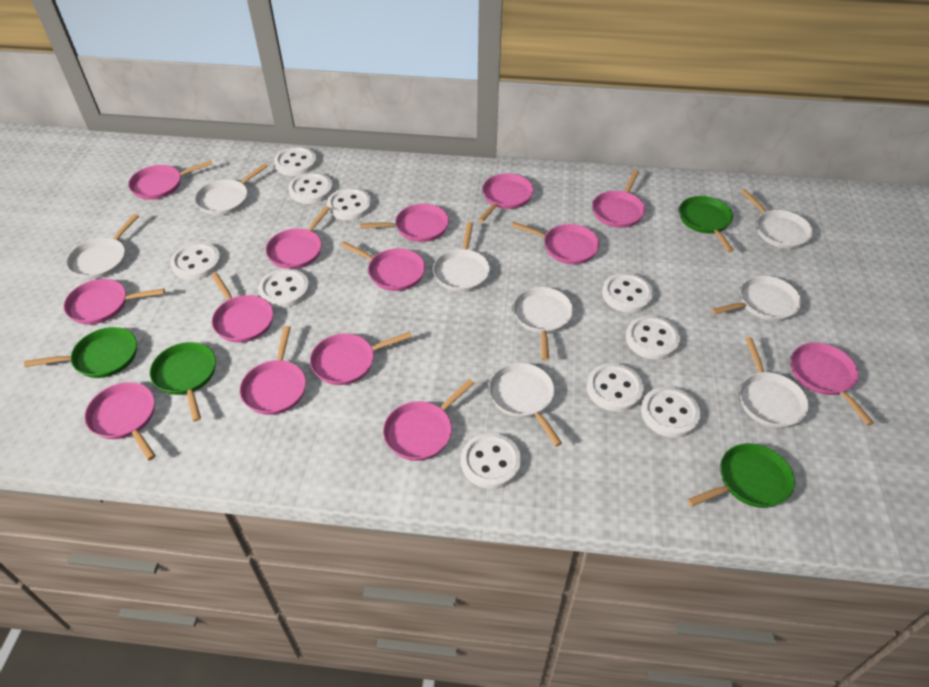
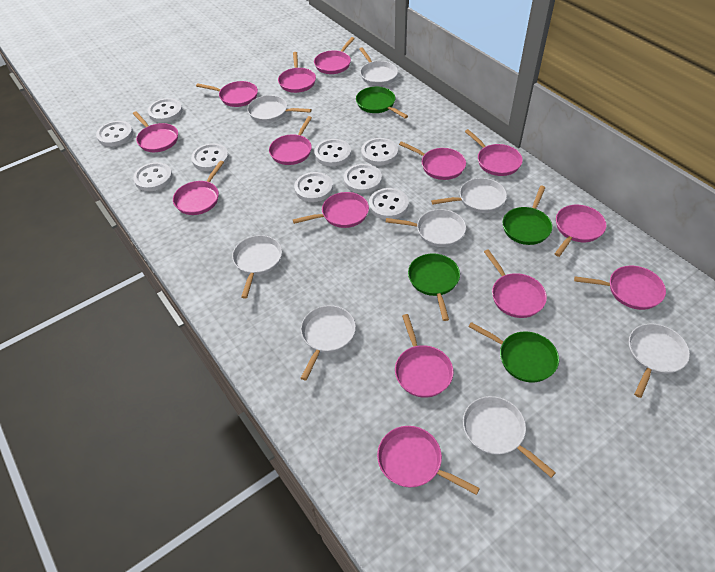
white button: 10 -> 9

